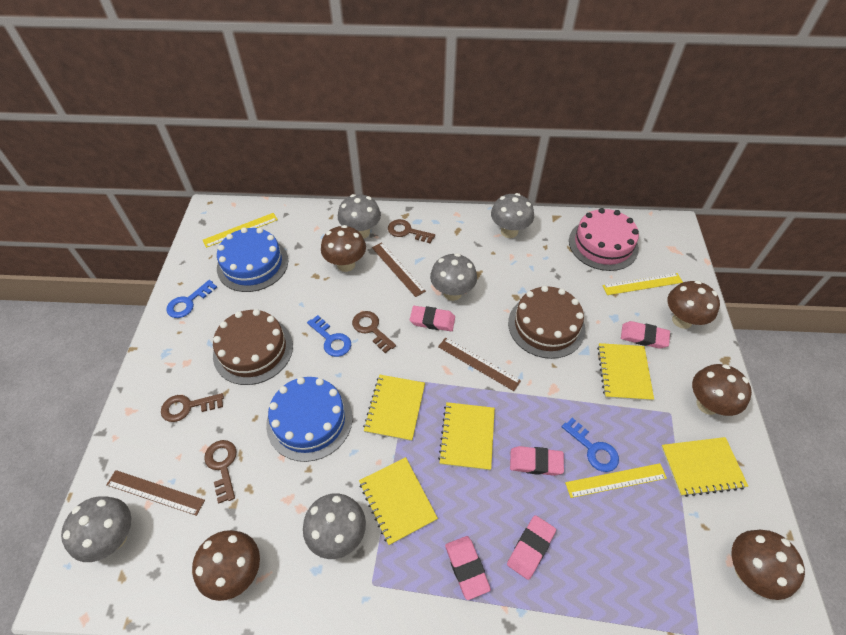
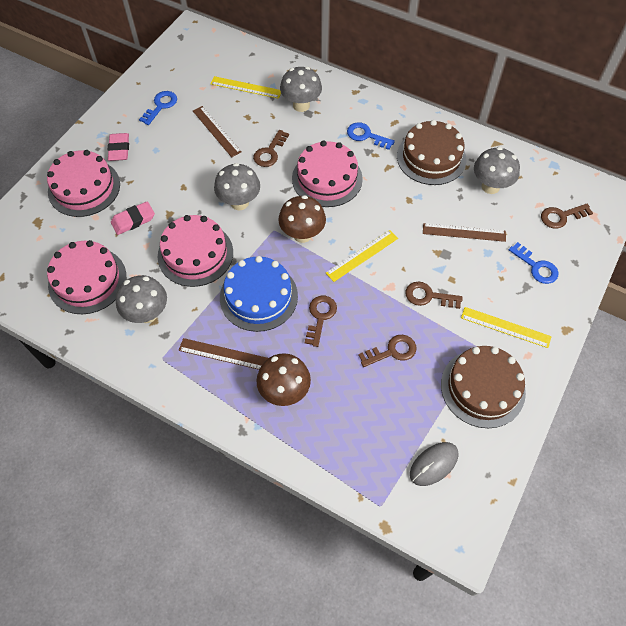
blue cake: 2 -> 1
brown key: 4 -> 5
brown mushroom: 5 -> 2
grey mouse: 0 -> 1
grey mushroom: 5 -> 4
pink cake: 1 -> 4
pink eraser: 5 -> 2
yellow notebook: 5 -> 0

